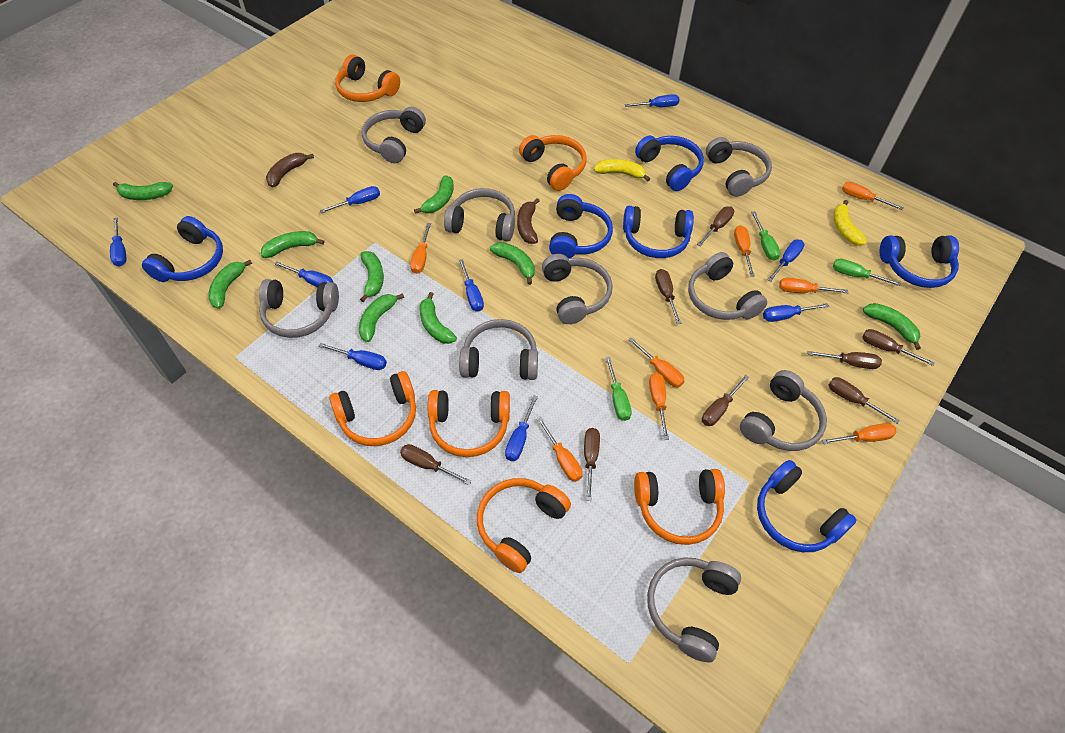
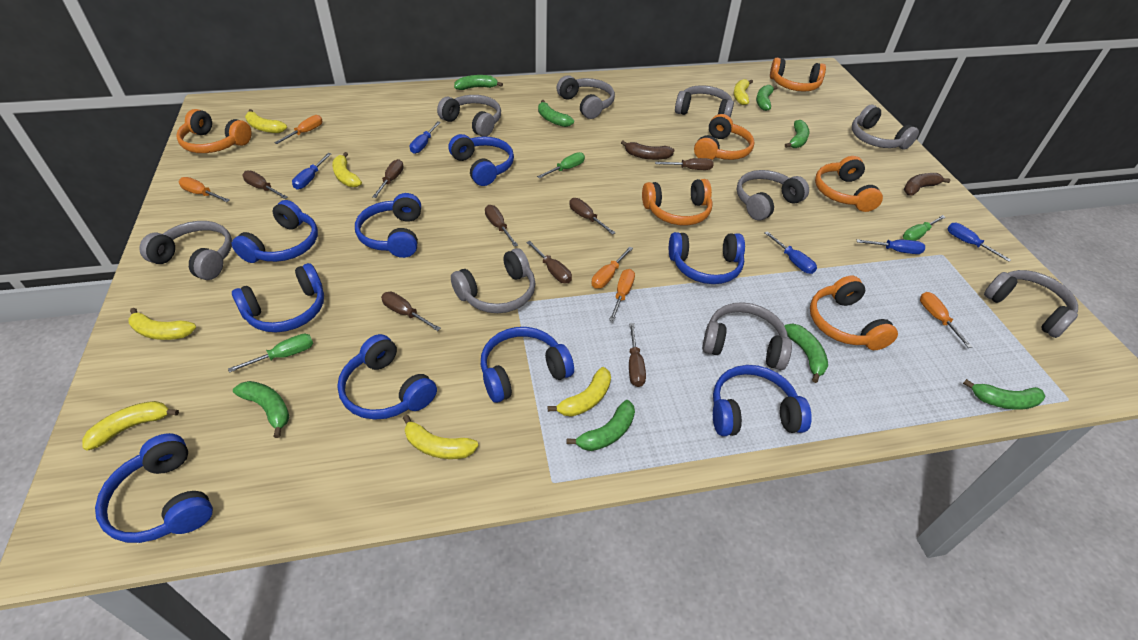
blue headphones: 6 -> 9
blue screwdriver: 9 -> 5
green banana: 9 -> 8
orange screwdriver: 8 -> 5
yellow banana: 2 -> 7

